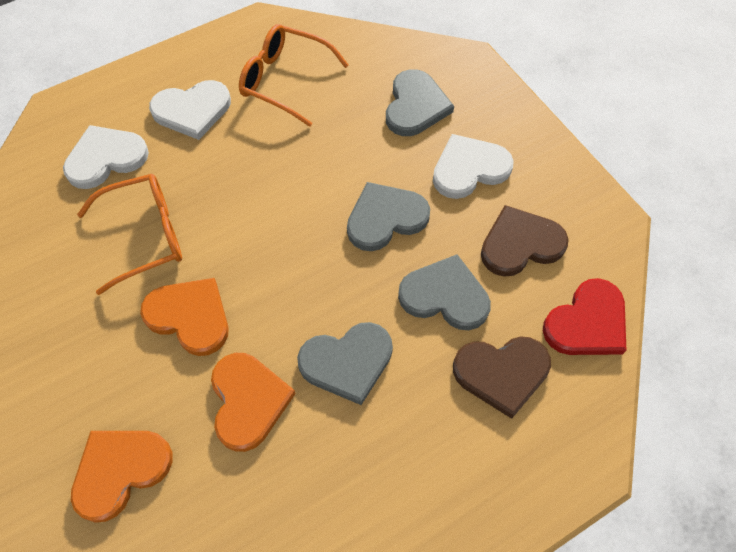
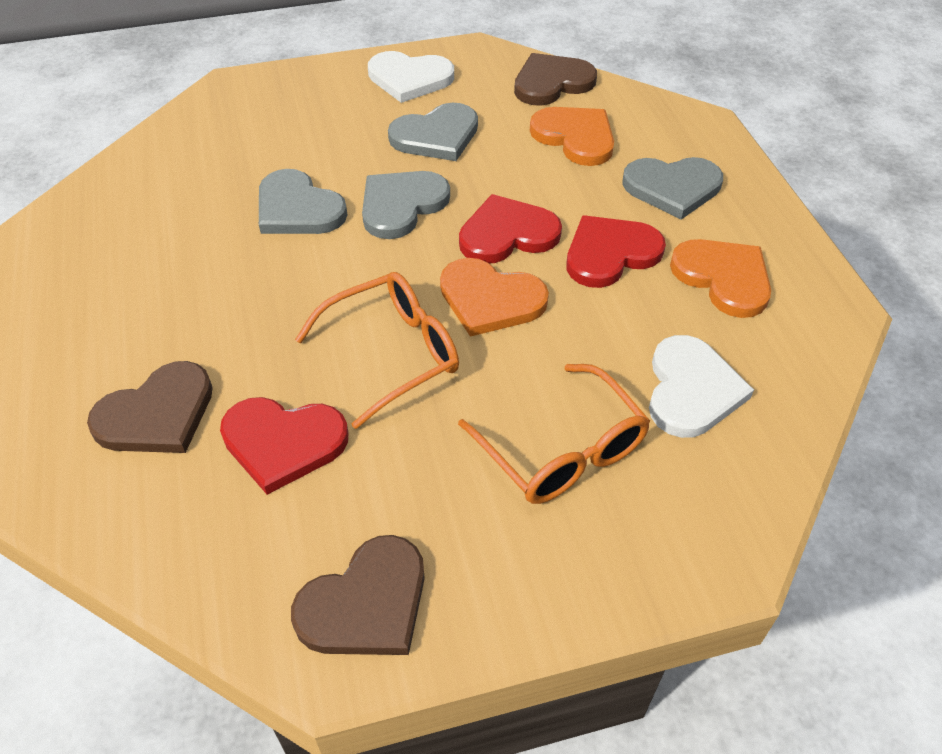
brown heart: 2 -> 3
red heart: 1 -> 3
white heart: 3 -> 2

